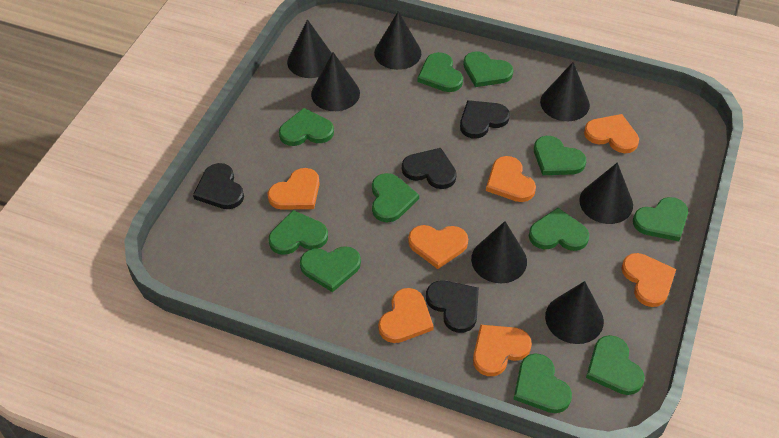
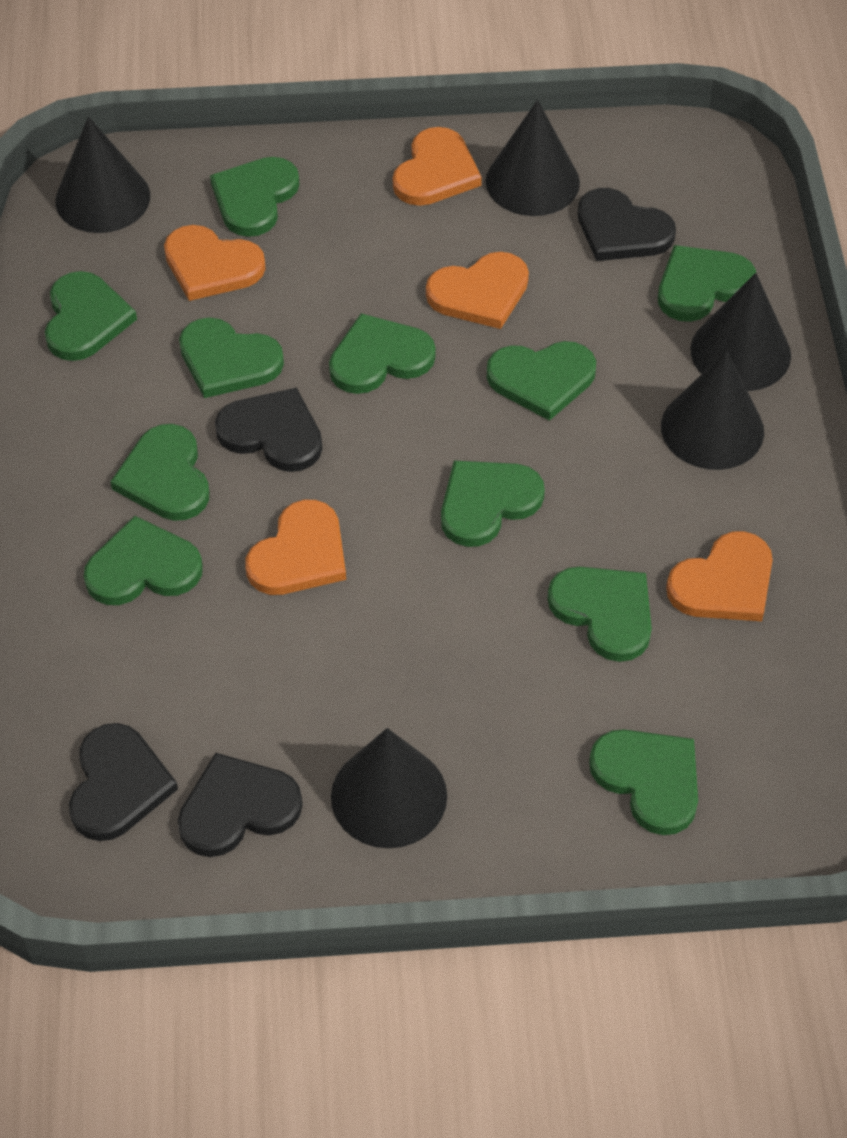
black cone: 7 -> 5
orange heart: 7 -> 5

